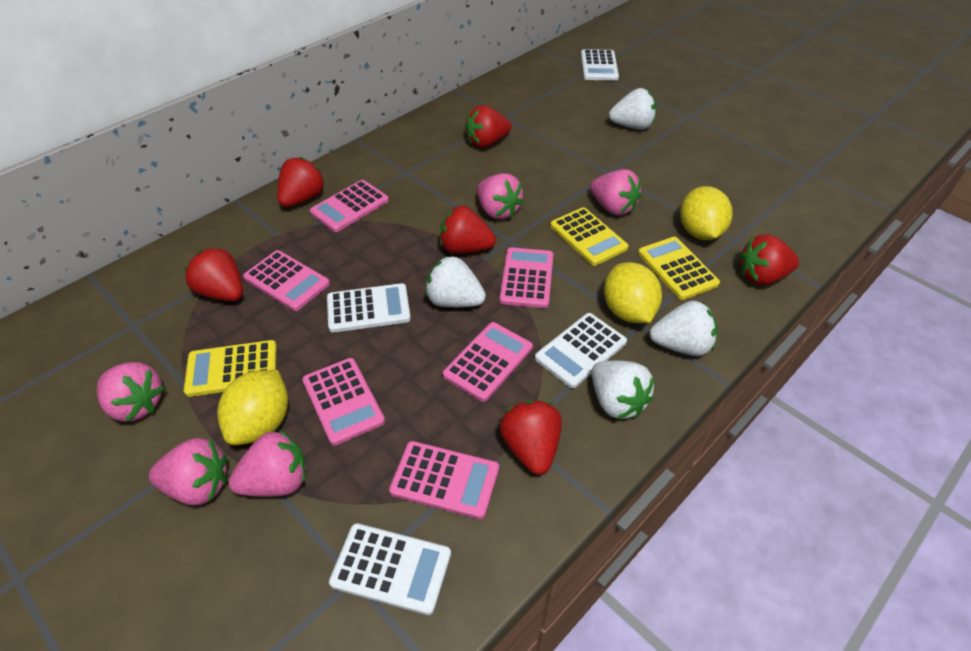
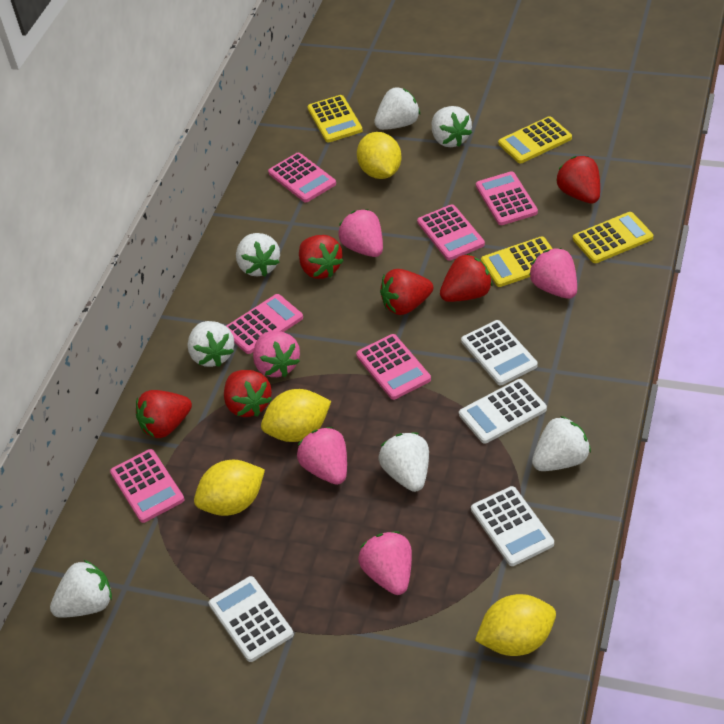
white strawberry: 4 -> 7
yellow calculator: 3 -> 4
yellow lemon: 3 -> 4

